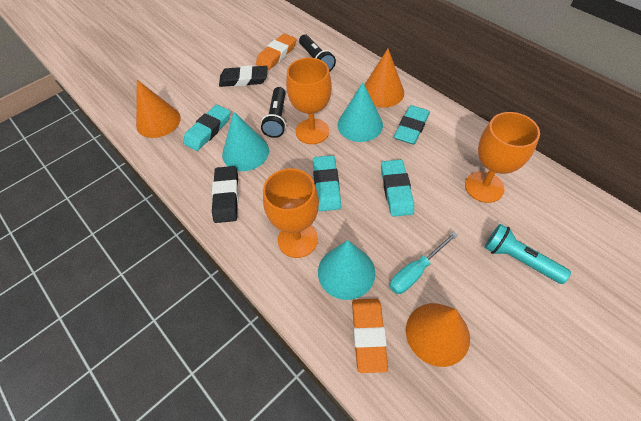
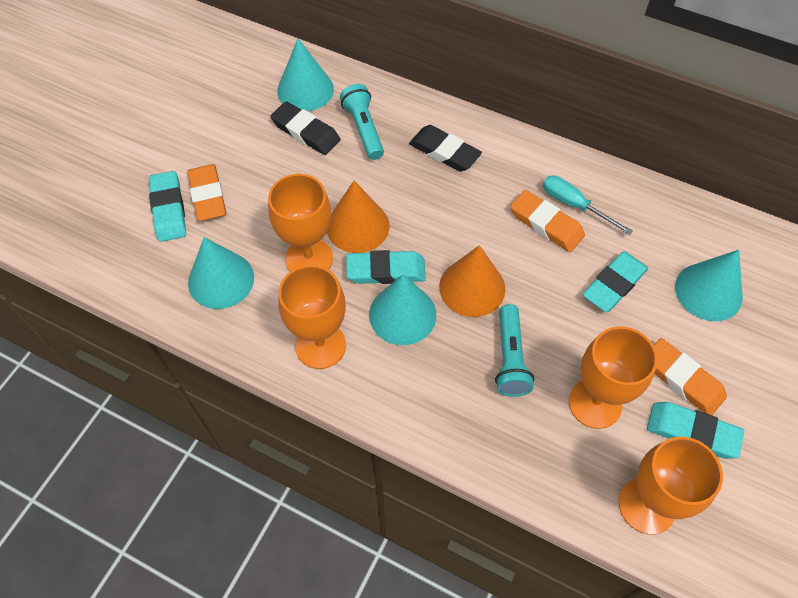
black flashlight: 2 -> 0
orange cone: 3 -> 2
orange eraser: 2 -> 3
orange goblet: 3 -> 4
turquoise cone: 3 -> 4
turquoise flashlight: 1 -> 2

